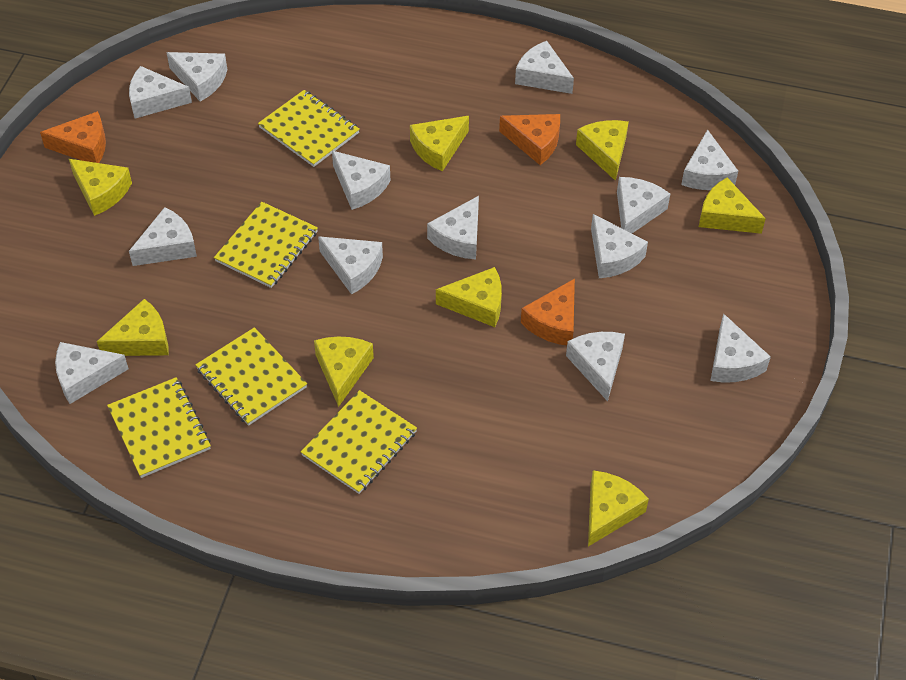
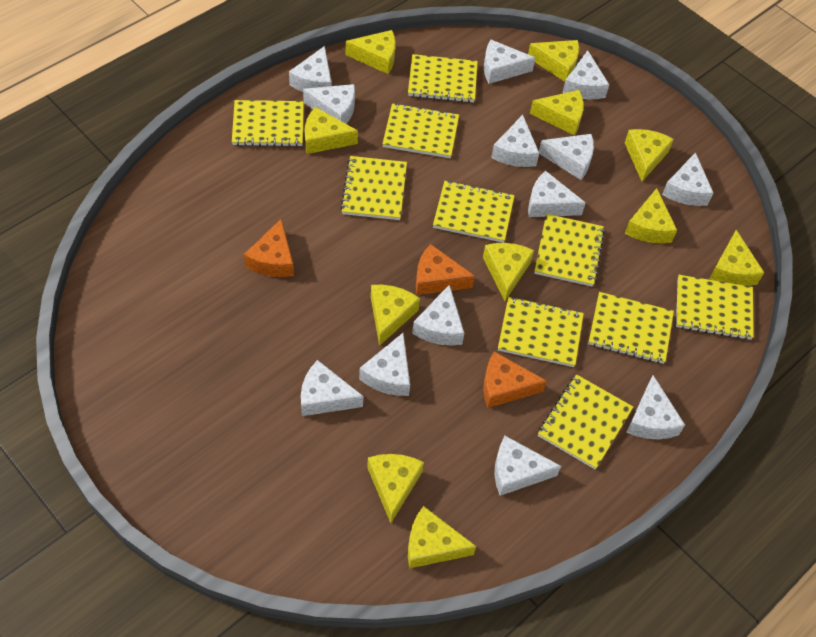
yellow cheese: 8 -> 11
yellow notebook: 5 -> 10

